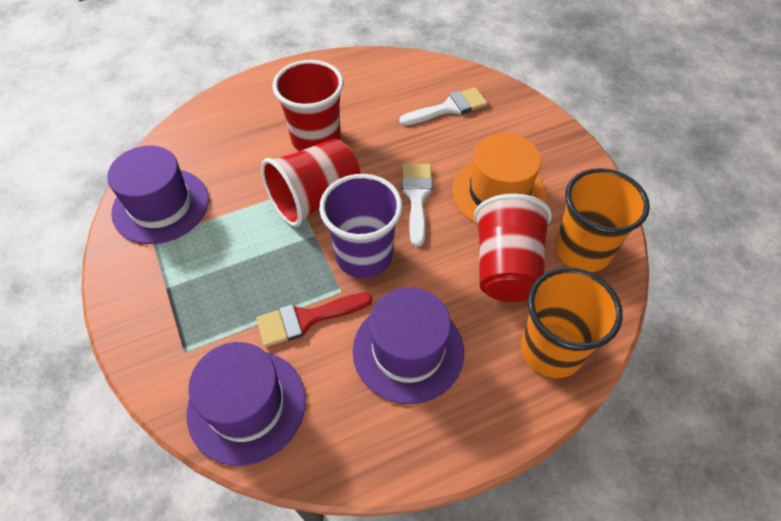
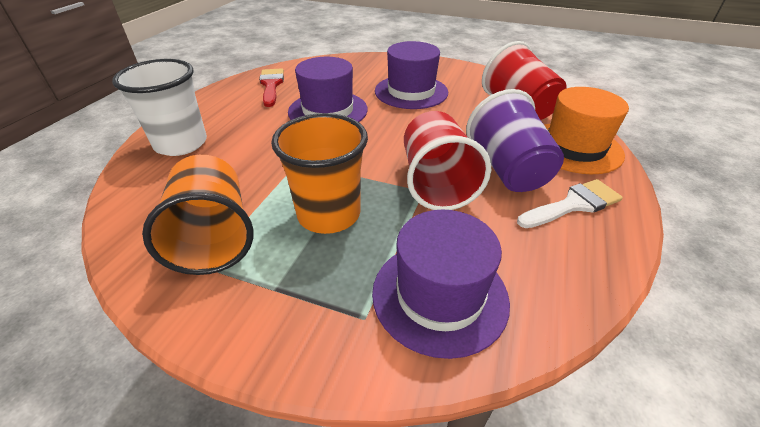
red cup: 3 -> 2
white brush: 2 -> 1
white cup: 0 -> 1

